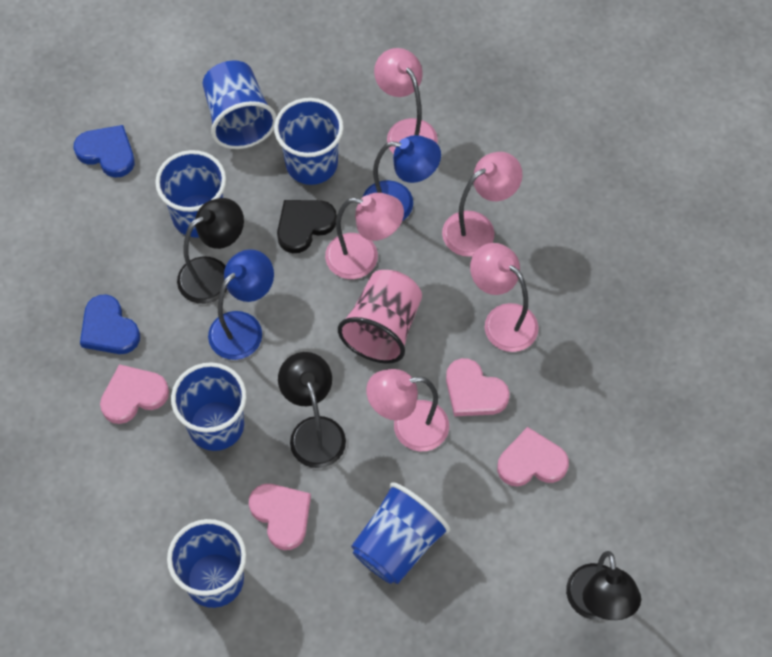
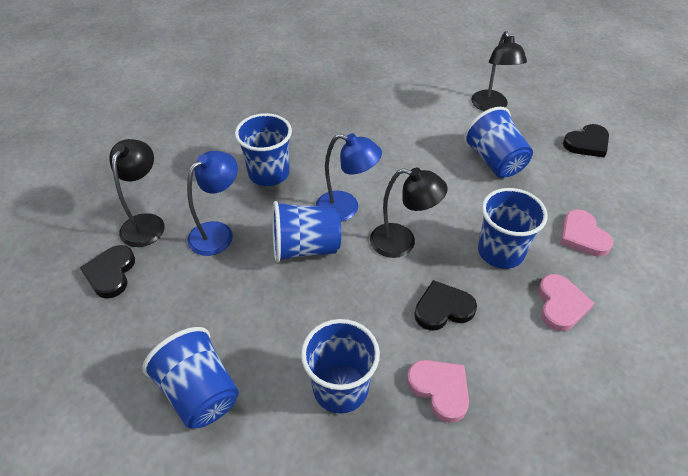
black heart: 1 -> 3
blue heart: 2 -> 0
pink cup: 1 -> 0
pink heart: 4 -> 3
pink lamp: 5 -> 0

